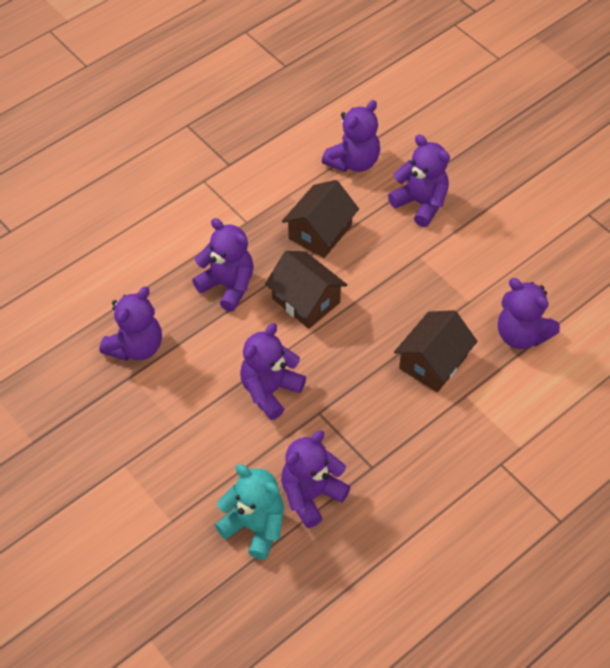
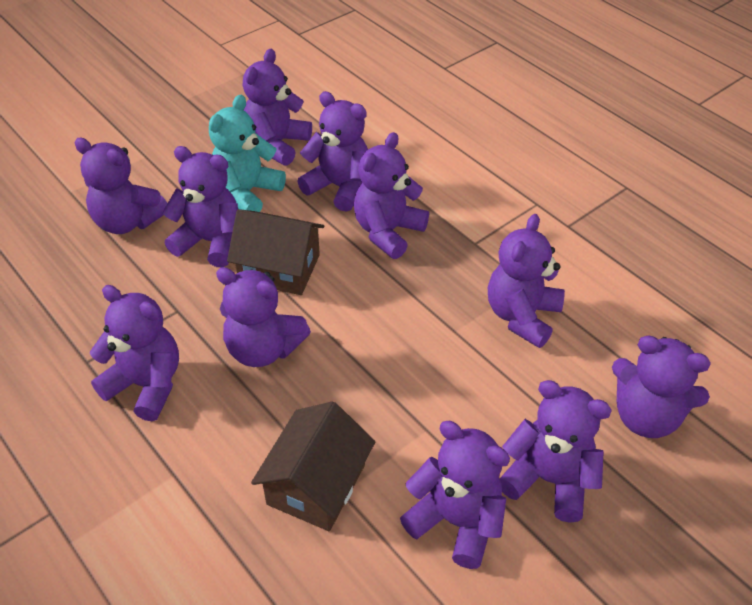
brown house: 3 -> 2
purple teddy bear: 7 -> 11

